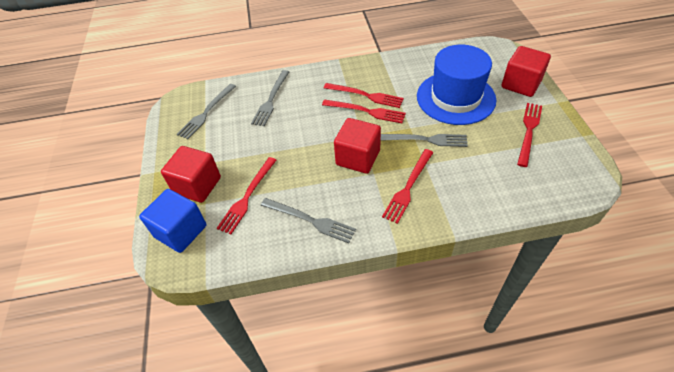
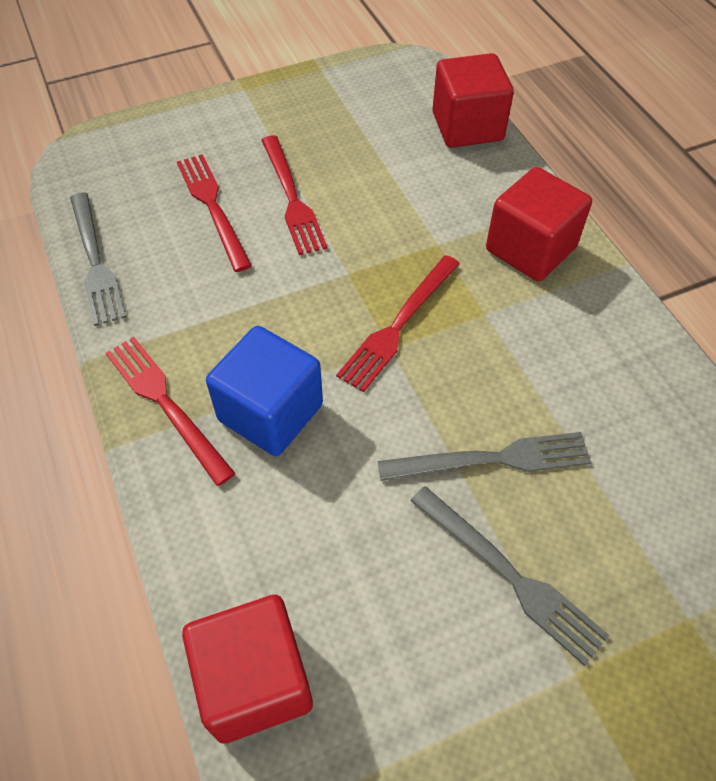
blue hat: 1 -> 0
grey fork: 4 -> 3
red fork: 5 -> 4

